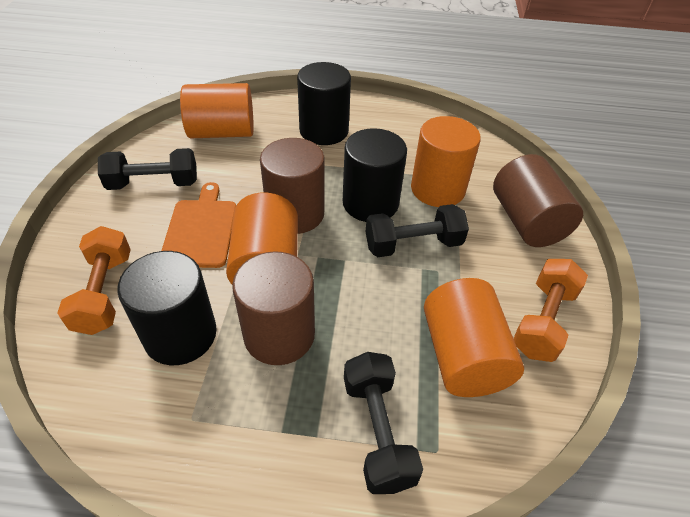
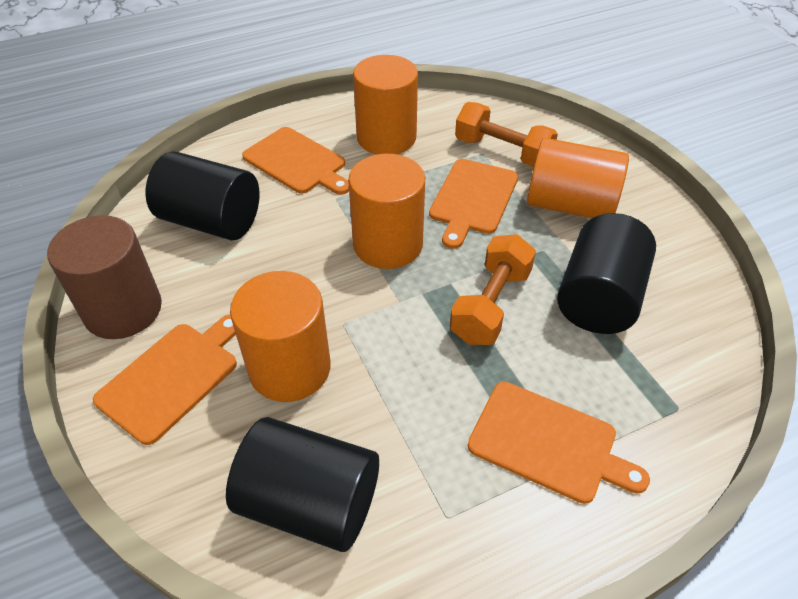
black dumbbell: 3 -> 0
brown cylinder: 3 -> 1
orange cutting board: 1 -> 4

